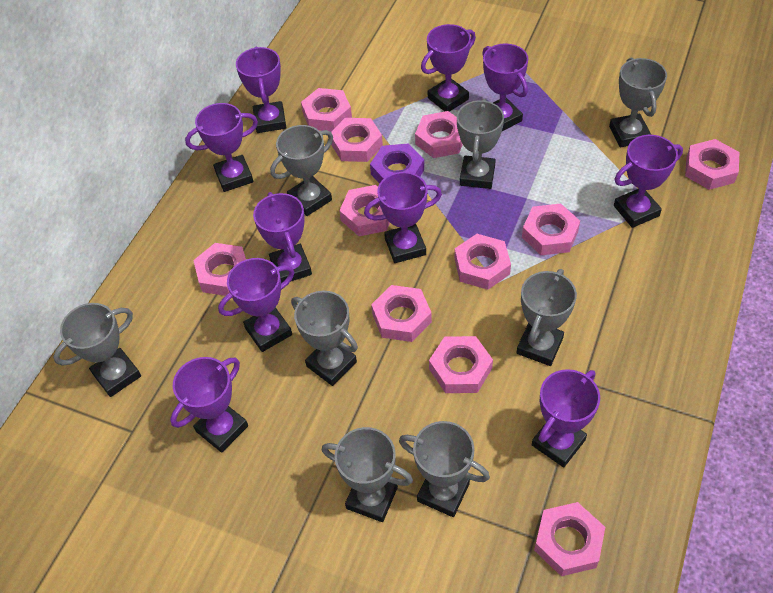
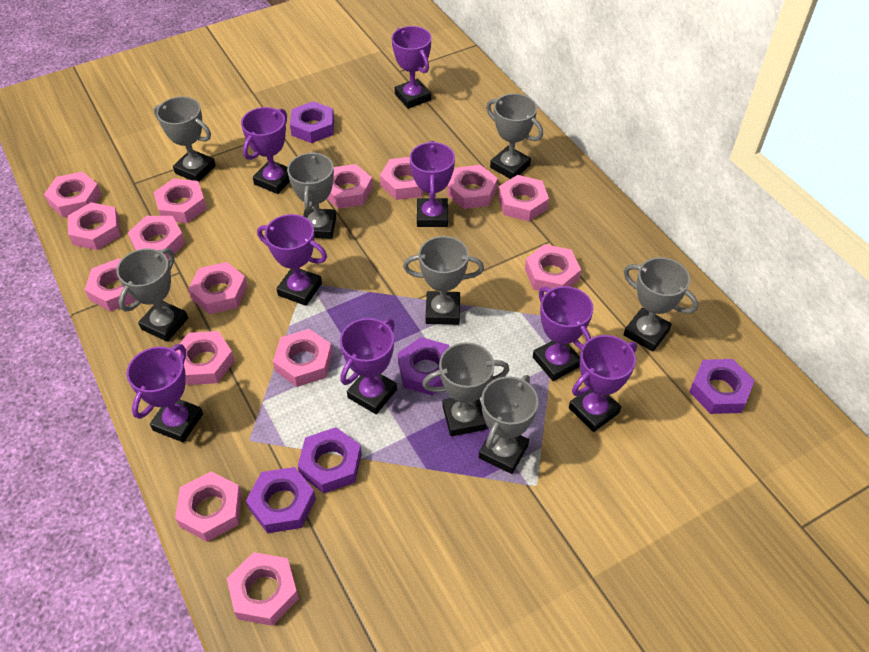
pink nut: 11 -> 15
purple nut: 1 -> 5
purple trophy: 10 -> 8

